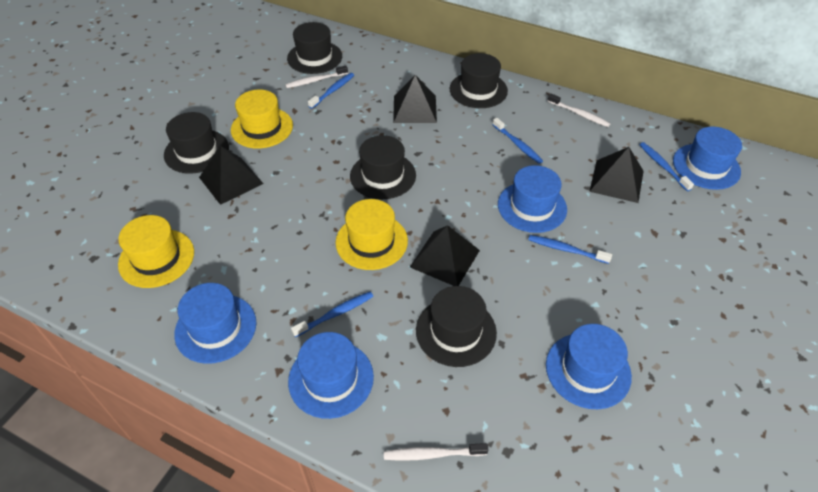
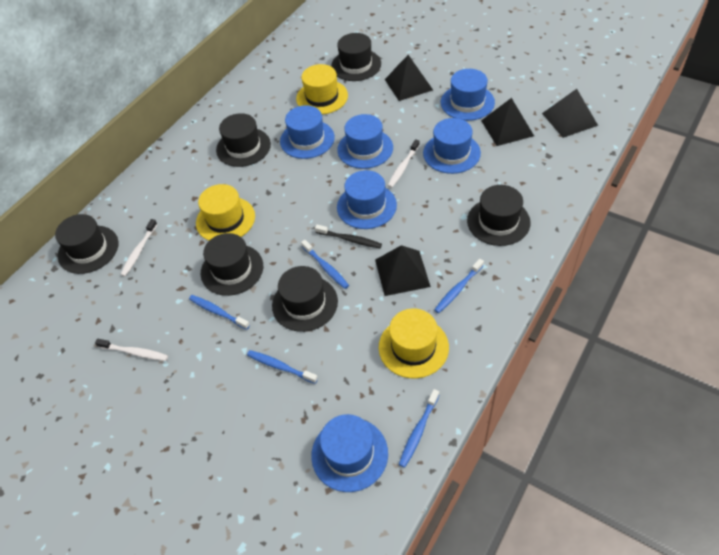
black hat: 5 -> 6
black toothbrush: 0 -> 1
blue hat: 5 -> 6

